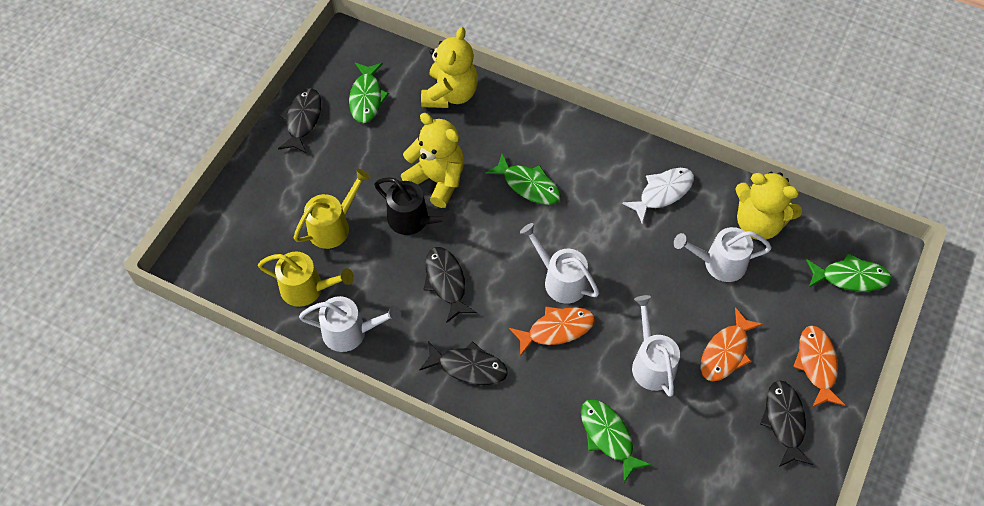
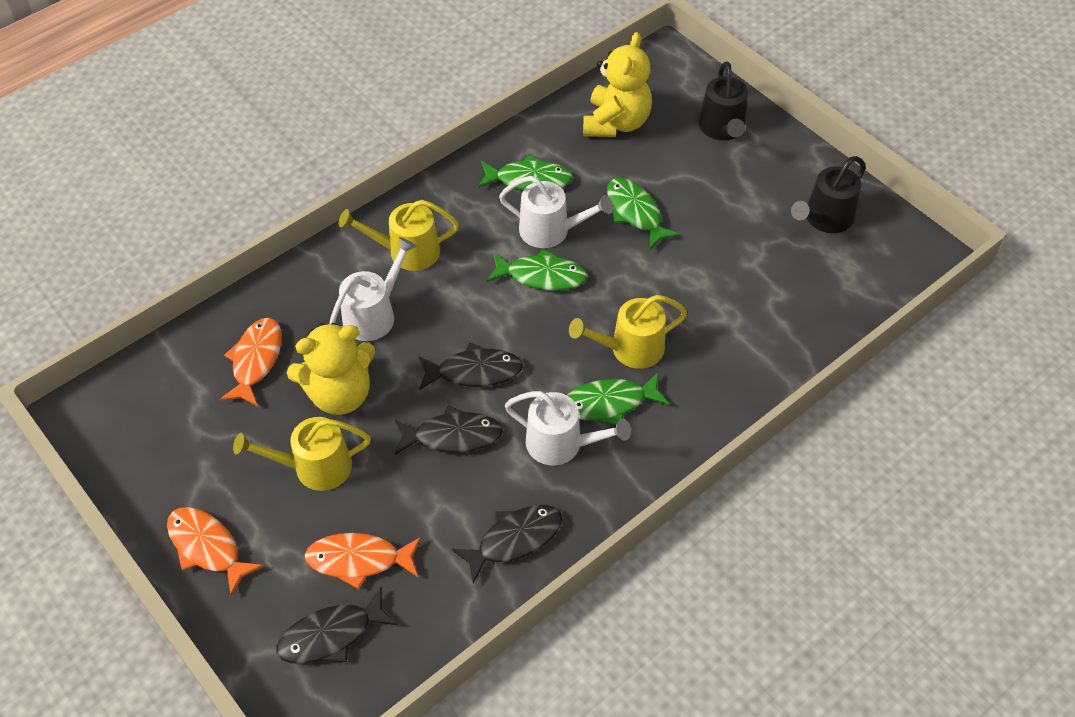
black watering can: 1 -> 2
white fish: 1 -> 0
white watering can: 4 -> 3
yellow teddy bear: 3 -> 2
yellow watering can: 2 -> 3

